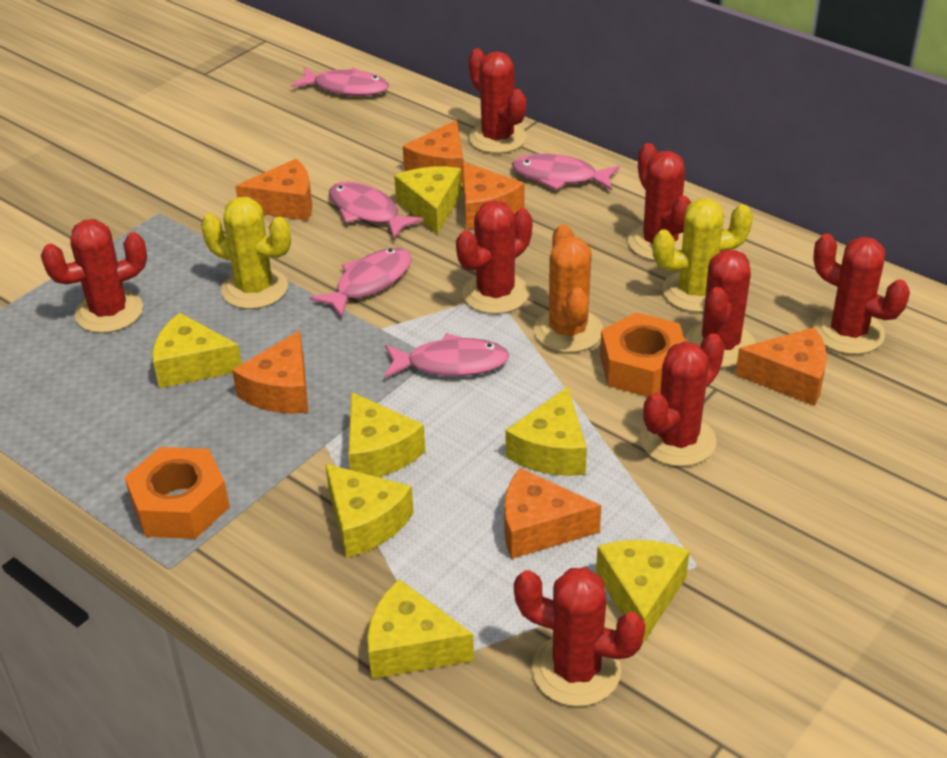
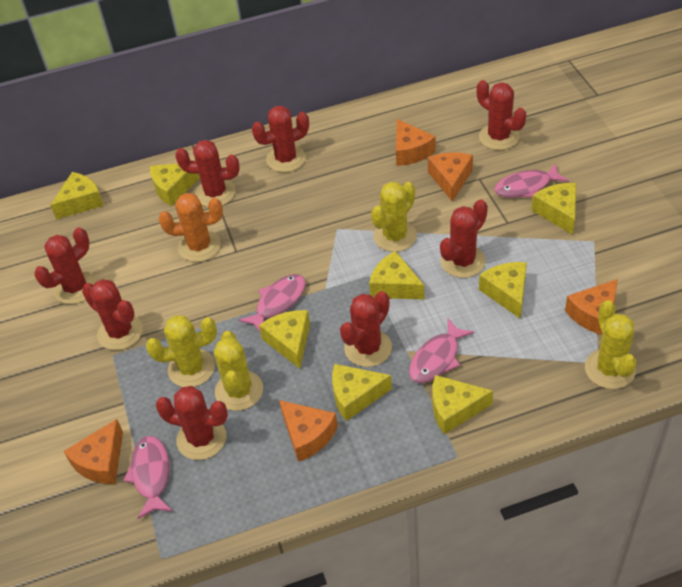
orange cheese: 6 -> 5
orange nut: 2 -> 0
pink fish: 5 -> 4
yellow cactus: 2 -> 4
yellow cheese: 7 -> 8

